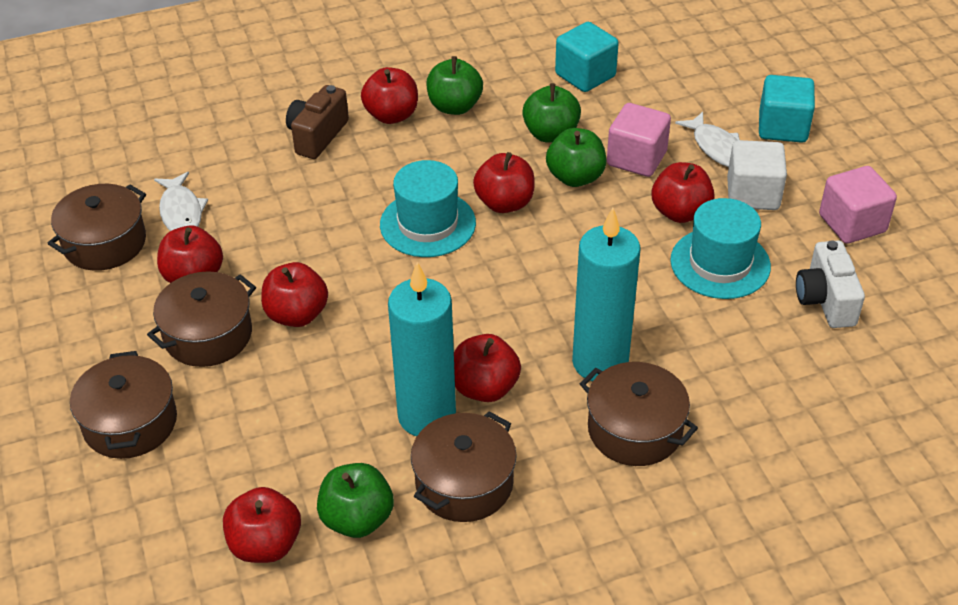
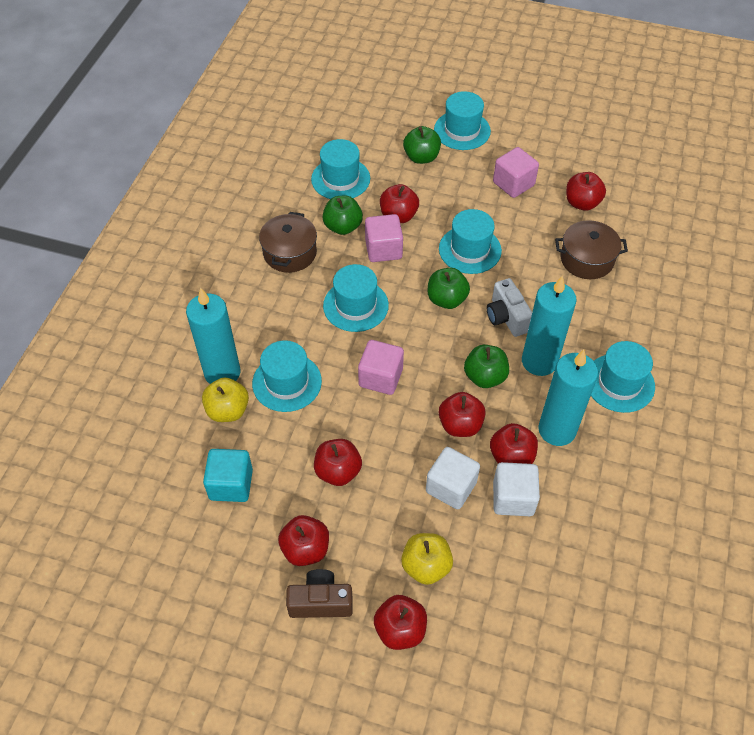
brown pot: 5 -> 2
pink cube: 2 -> 3
turquoise candle: 2 -> 3
turquoise cube: 2 -> 1
turquoise hat: 2 -> 6
white cube: 1 -> 2
white fish: 2 -> 0
yellow apple: 0 -> 2

